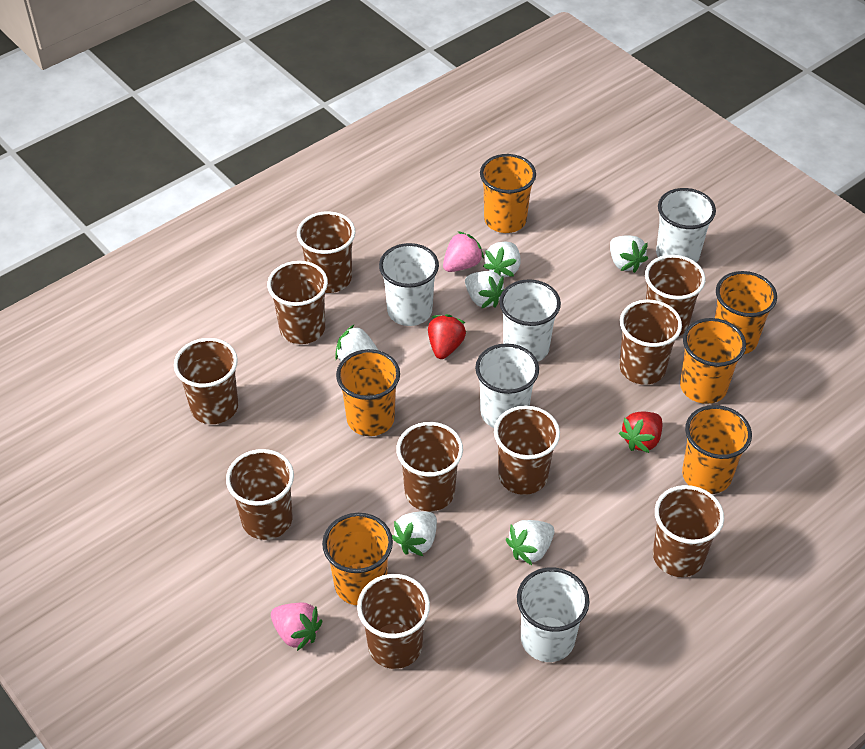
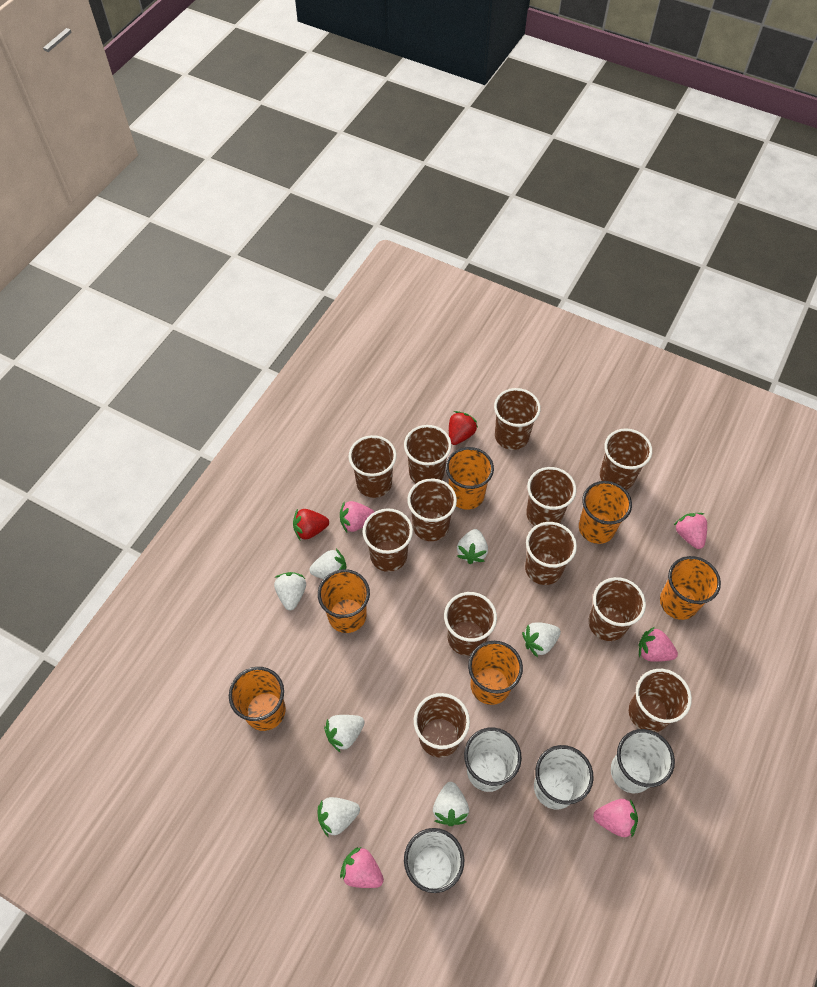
brown cup: 10 -> 12
pink strawberry: 2 -> 5
white cup: 5 -> 4
white strawberry: 6 -> 7

